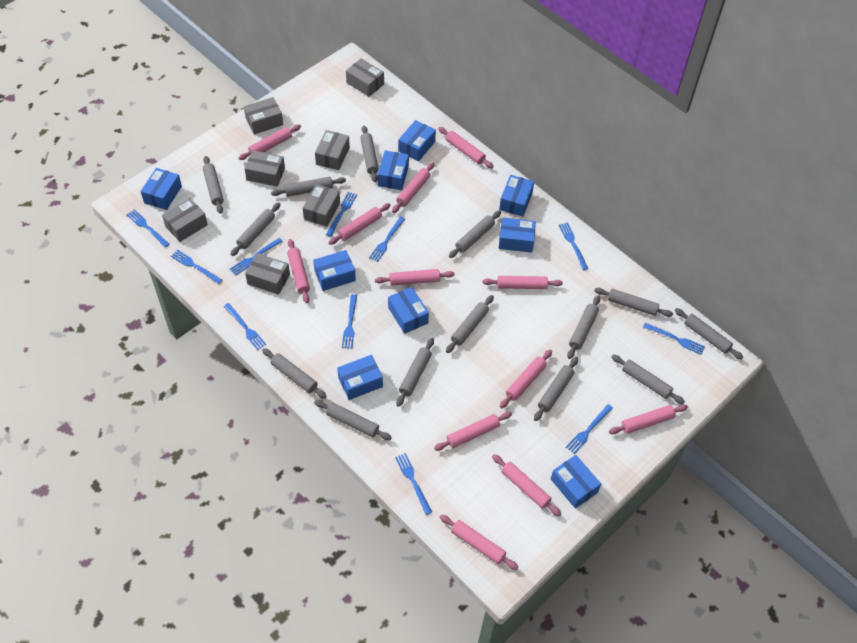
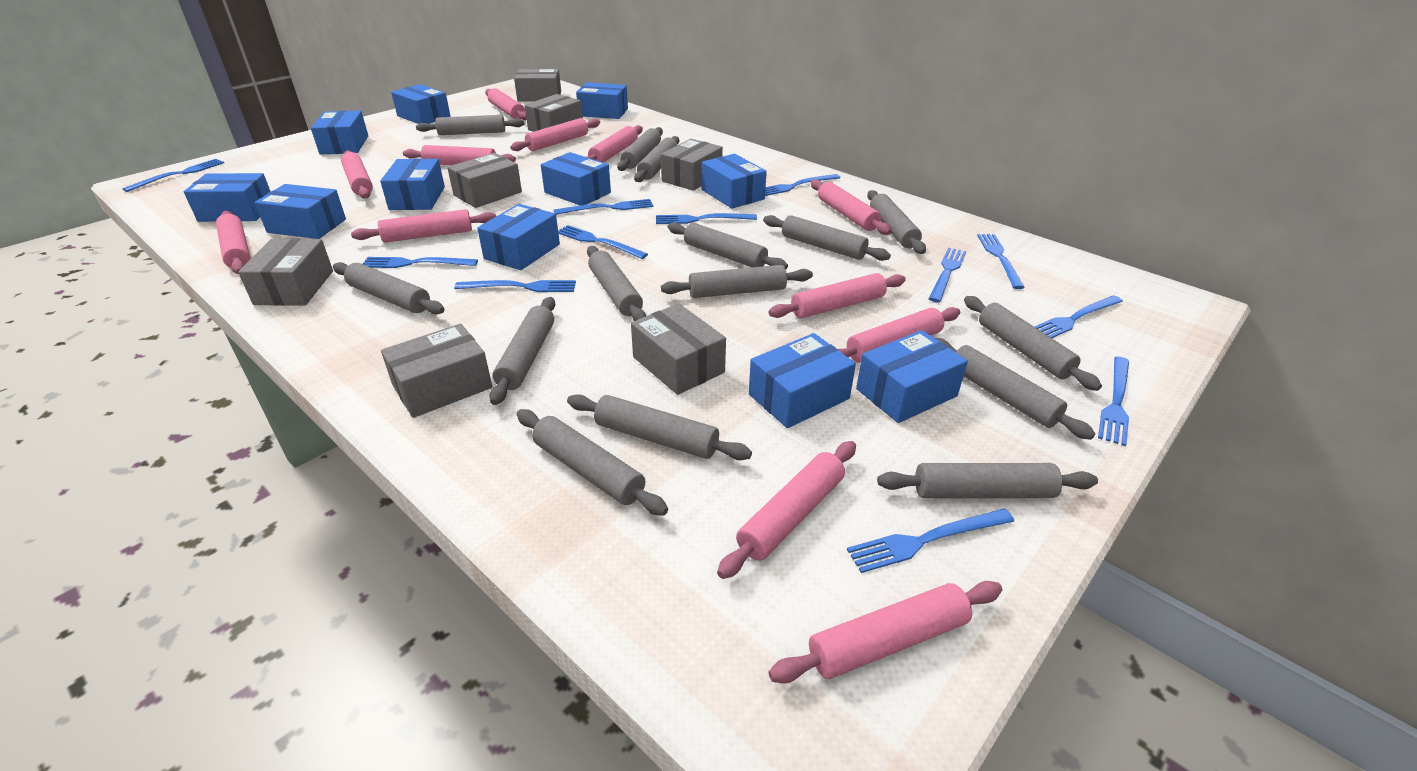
blue box: 9 -> 11
blue fork: 11 -> 12
grey rolling pin: 14 -> 15

